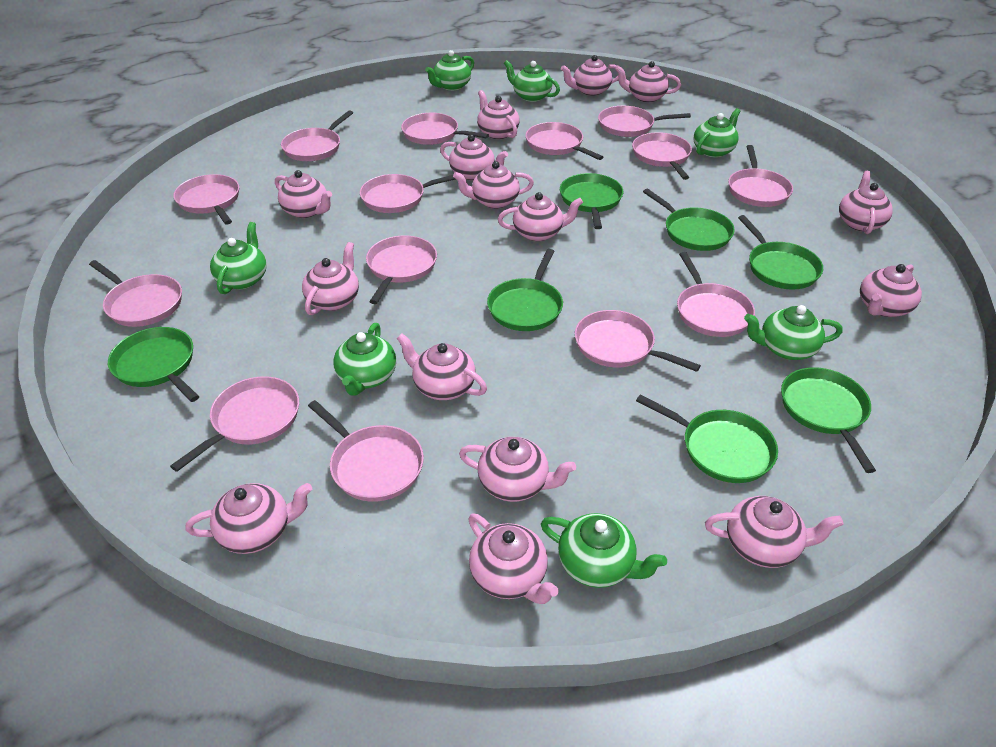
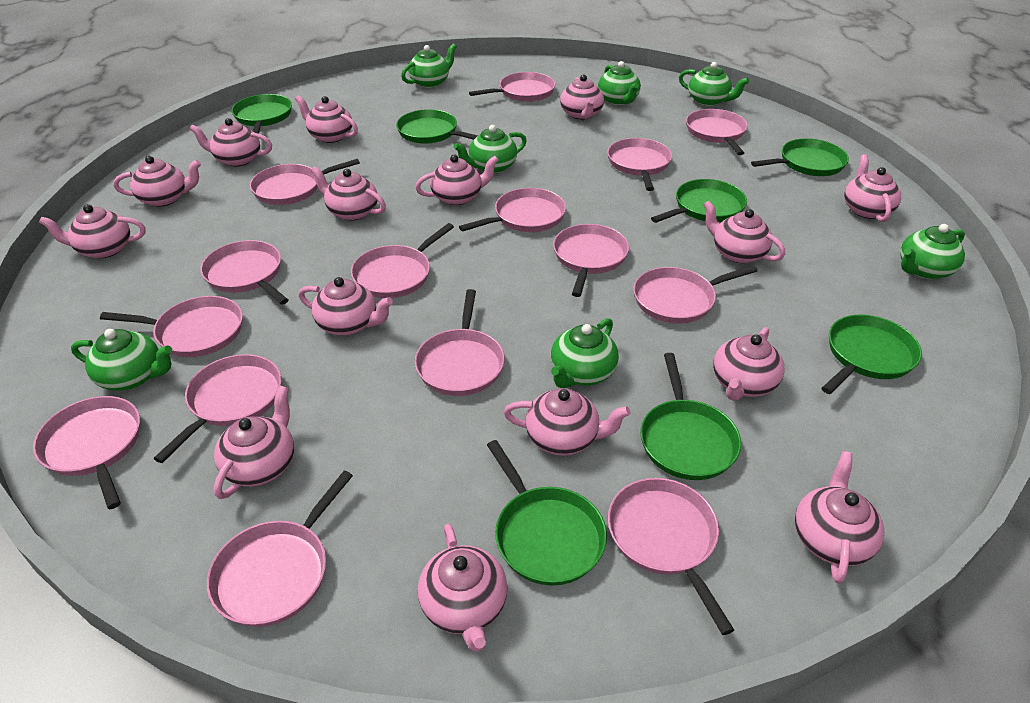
pink pan: 14 -> 15

